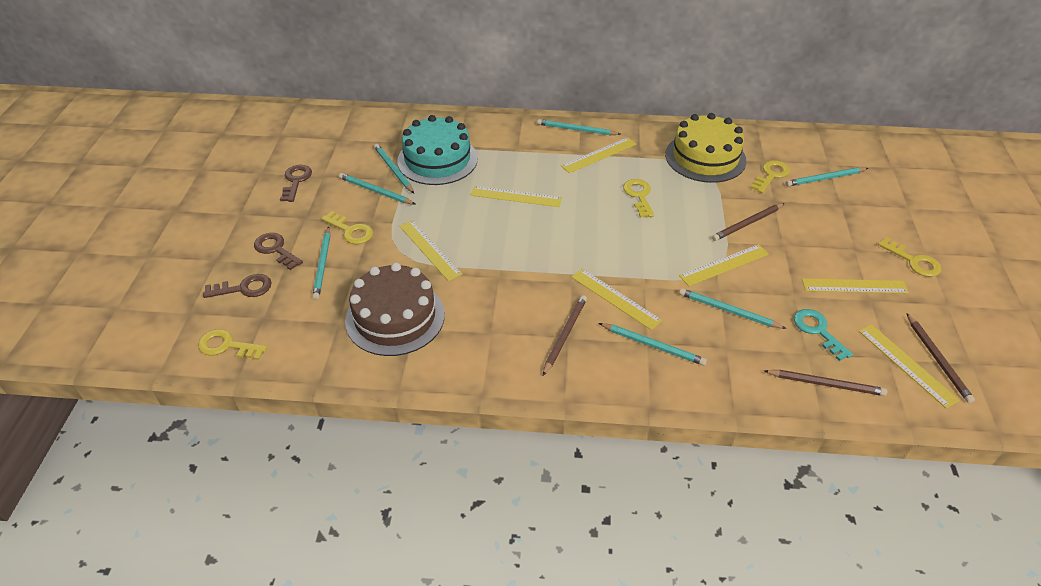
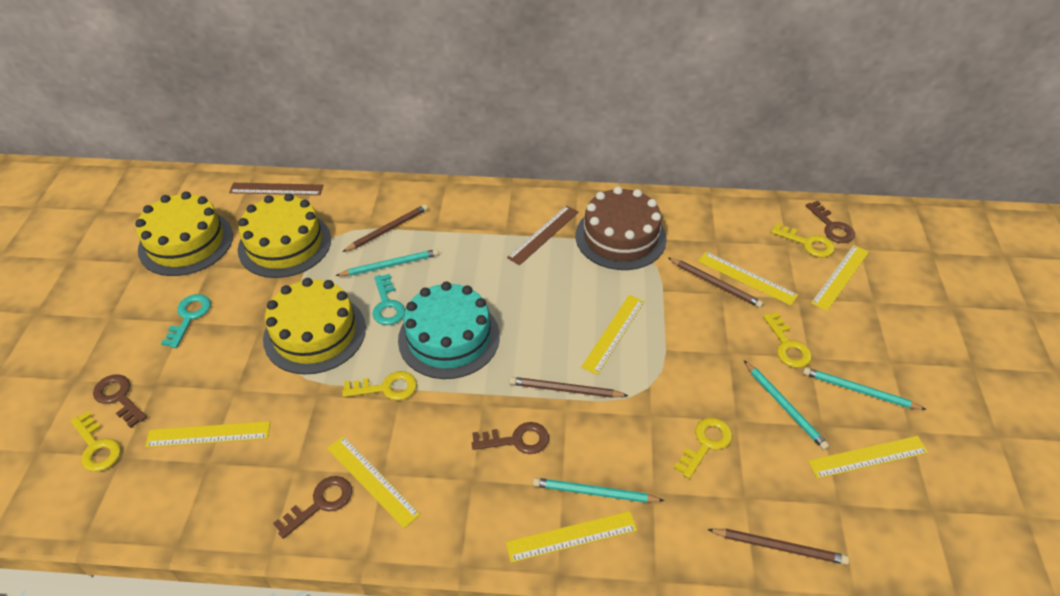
brown key: 3 -> 4
brown ruler: 0 -> 2
turquoise key: 1 -> 2
turquoise pencil: 7 -> 4
yellow cake: 1 -> 3

